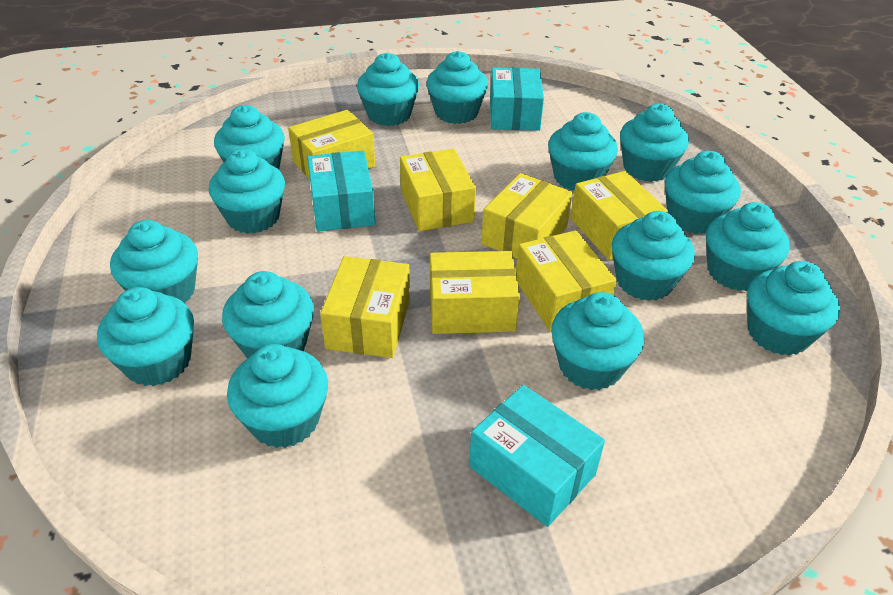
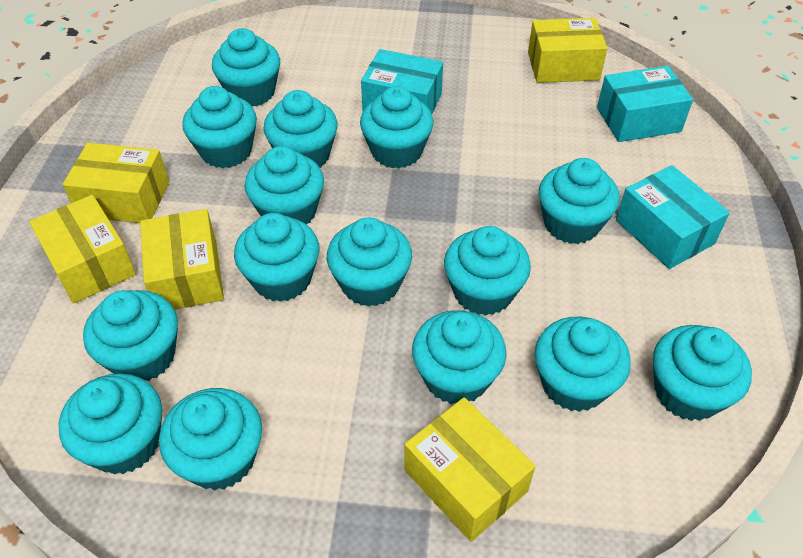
yellow box: 7 -> 5

